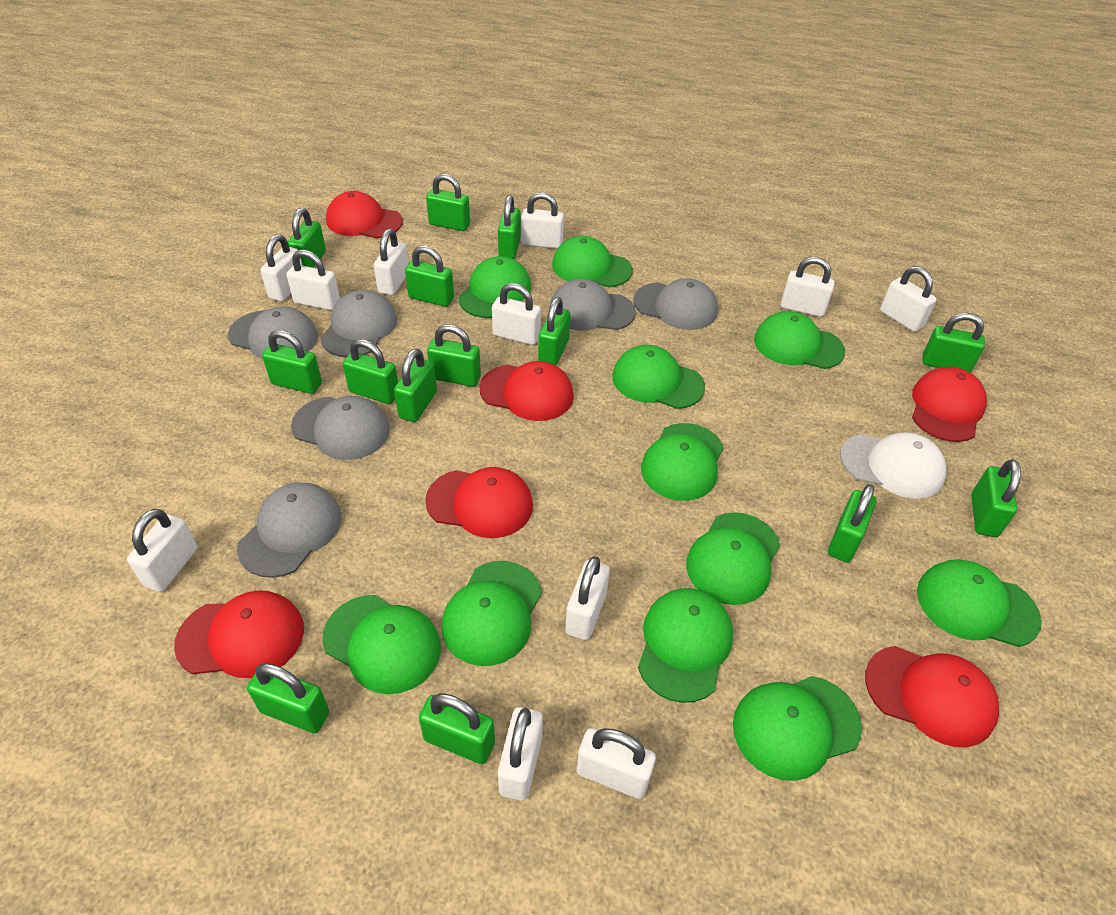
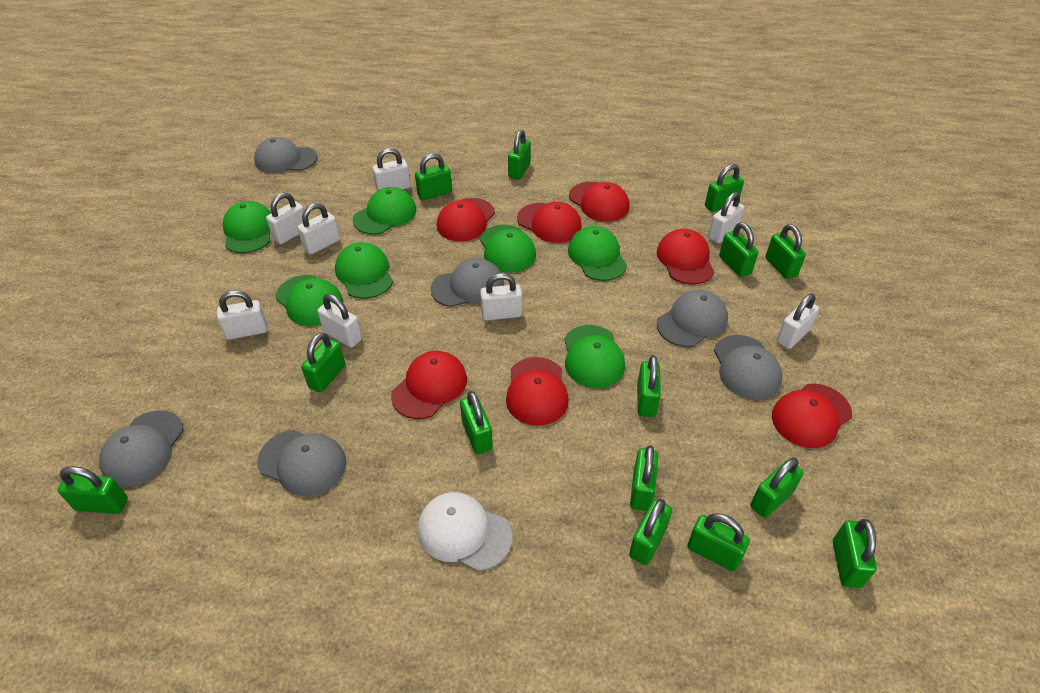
green cap: 11 -> 7
red cap: 6 -> 7
white padlock: 11 -> 8

